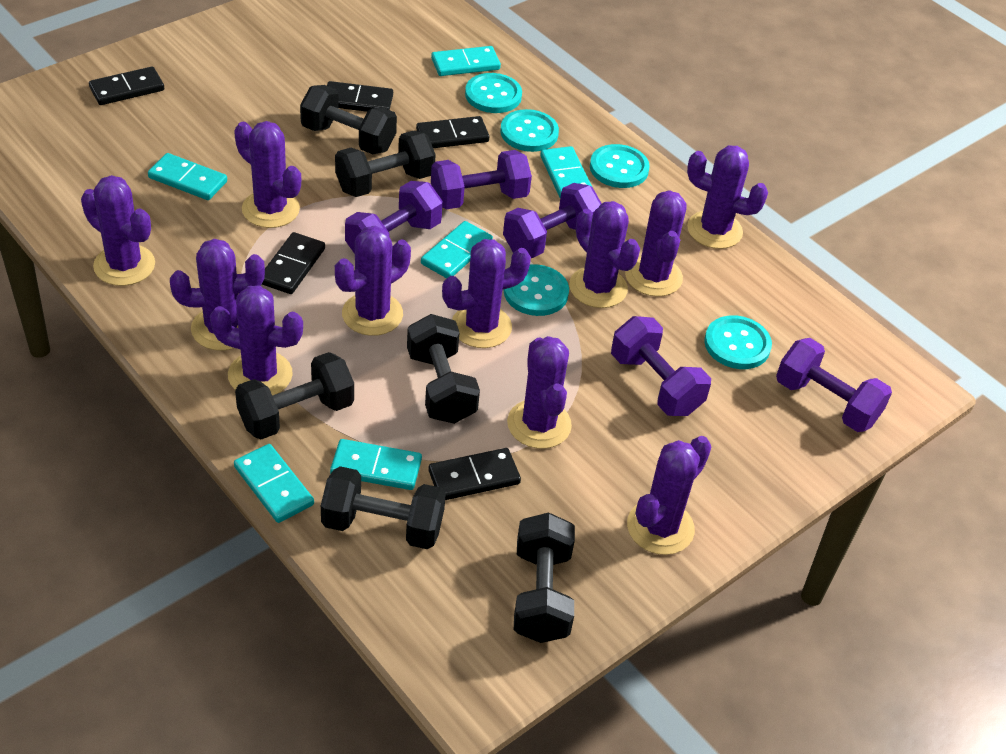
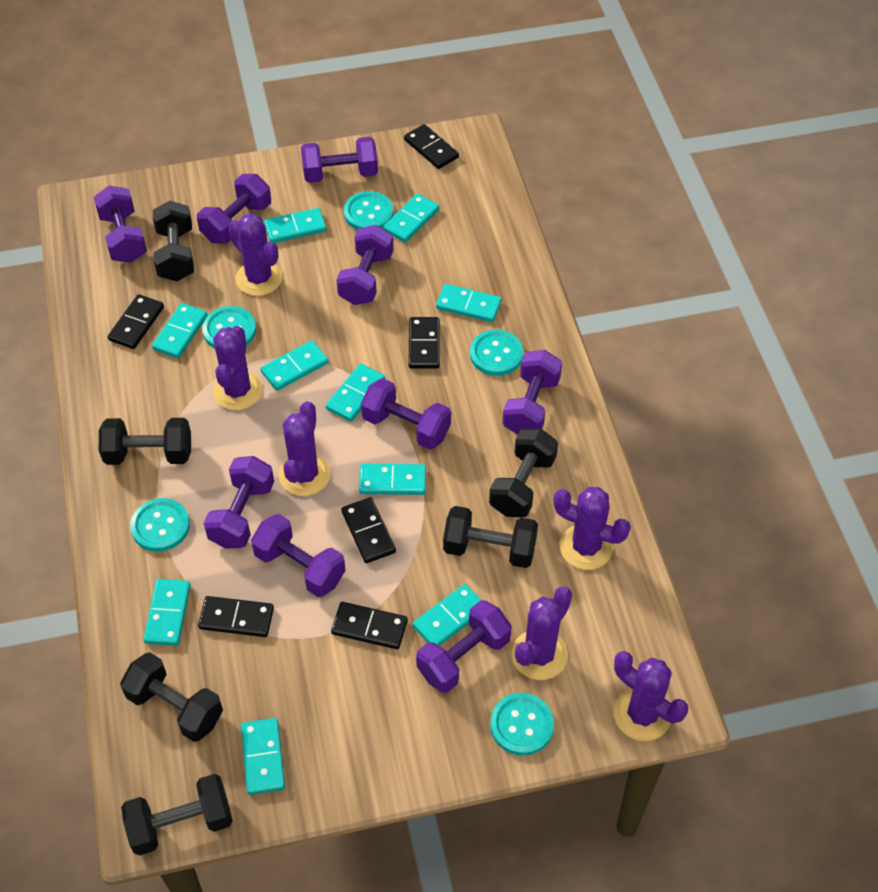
black domino: 5 -> 6
purple cactus: 11 -> 6
purple dumbbell: 5 -> 9
turquoise domino: 6 -> 10

